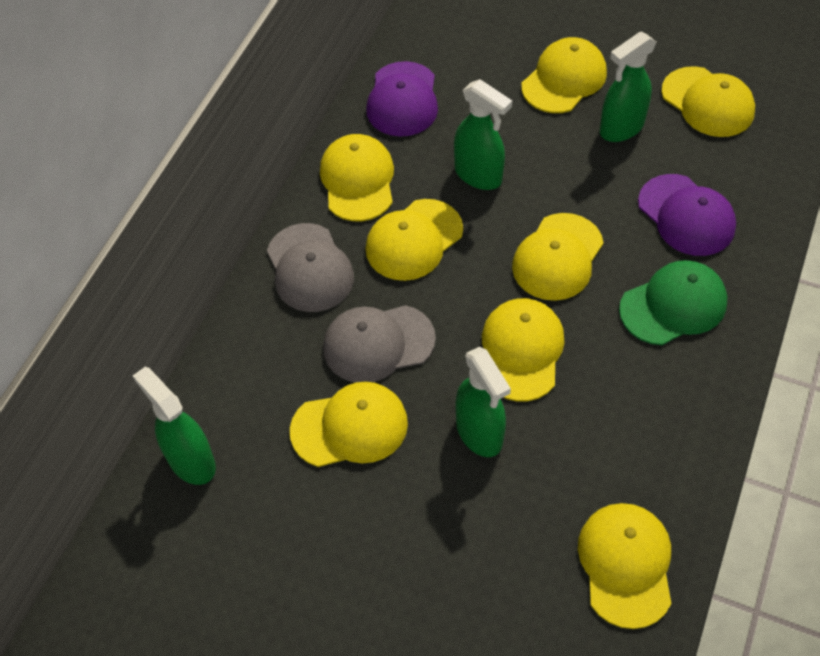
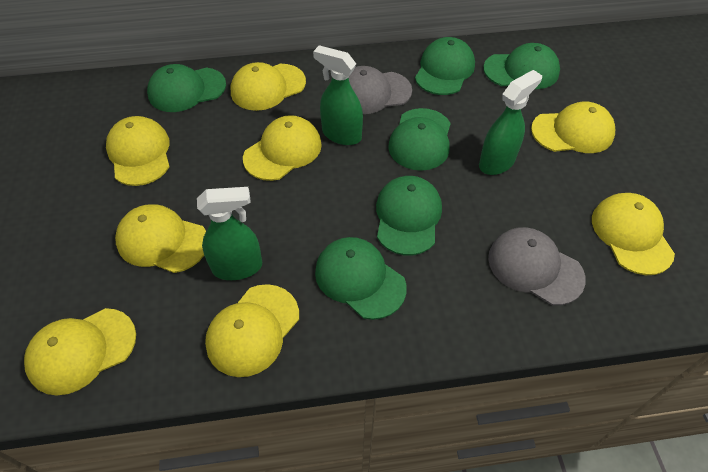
green cap: 1 -> 6
green spray bottle: 4 -> 3
purple cap: 2 -> 0

